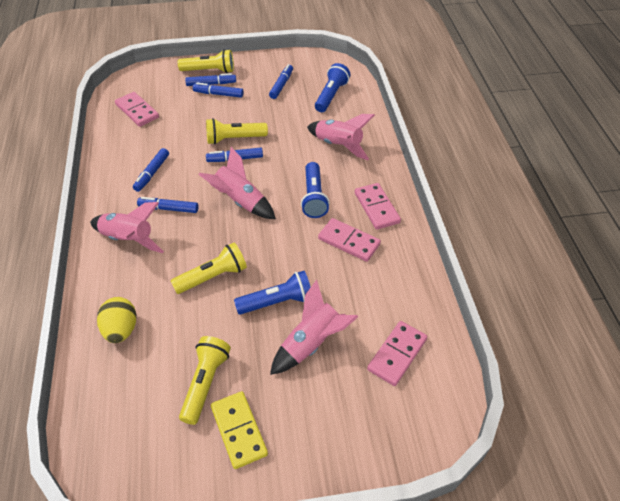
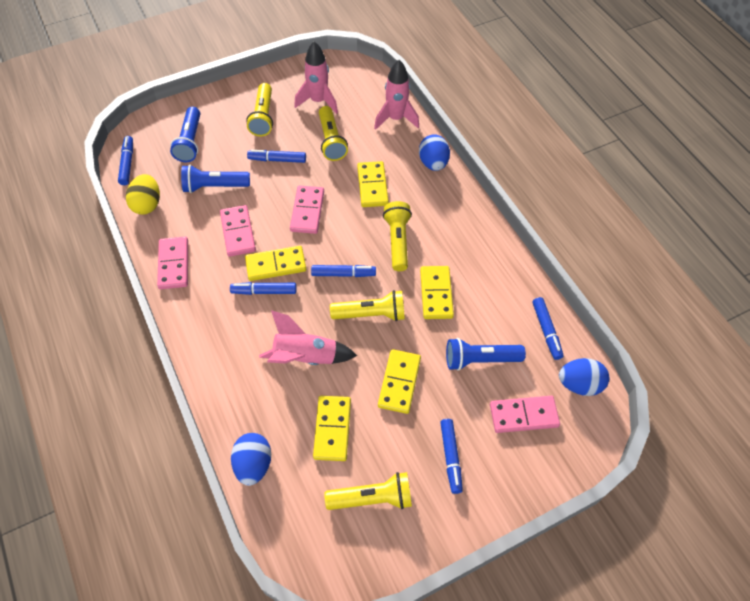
blue egg: 0 -> 3
pink rocket: 4 -> 3
yellow domino: 1 -> 5
yellow flashlight: 4 -> 5

